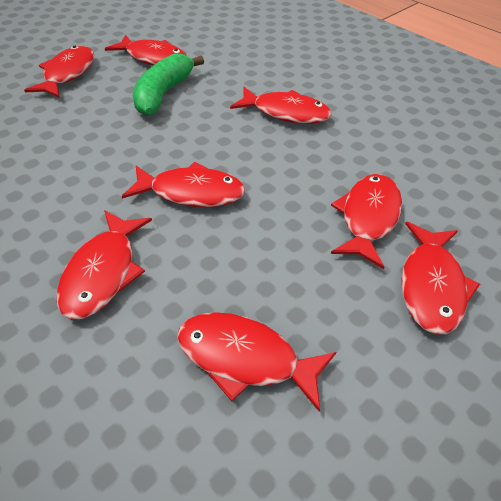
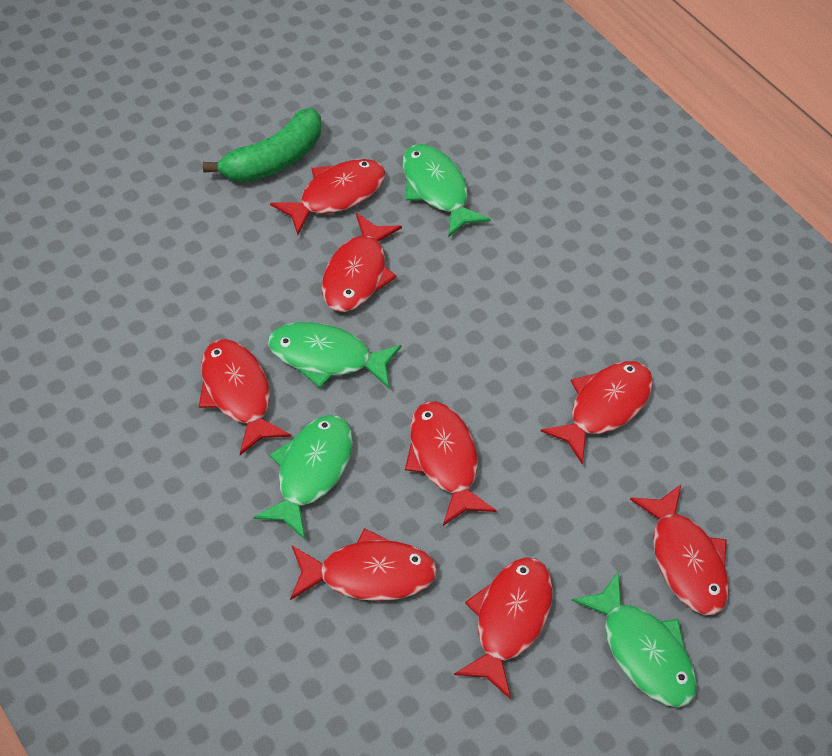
green fish: 0 -> 4

